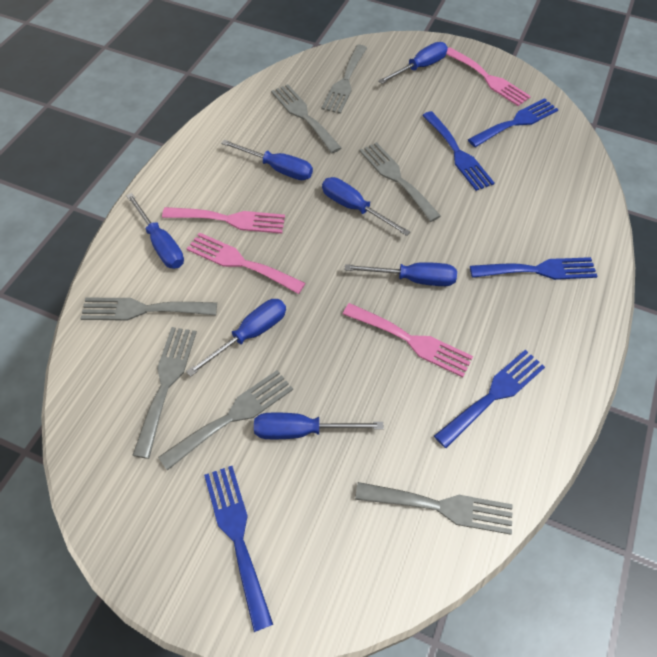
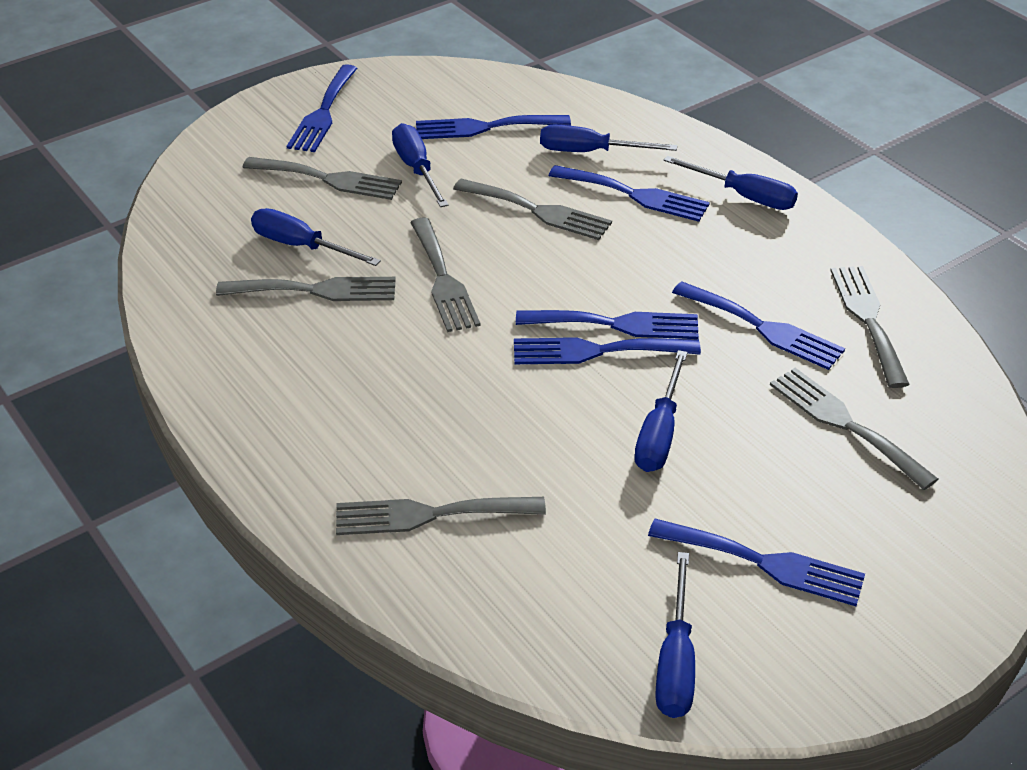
blue fork: 5 -> 7
blue screwdriver: 7 -> 6
pink fork: 4 -> 0

